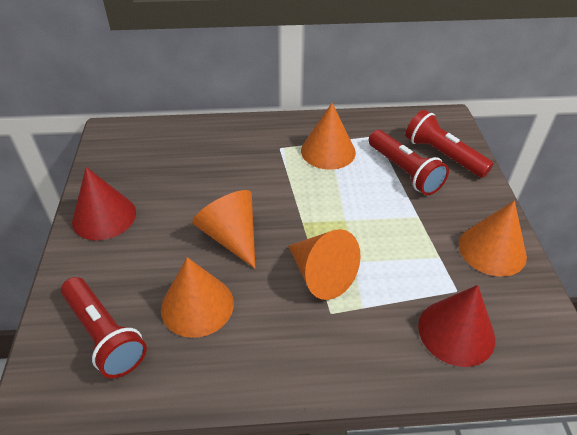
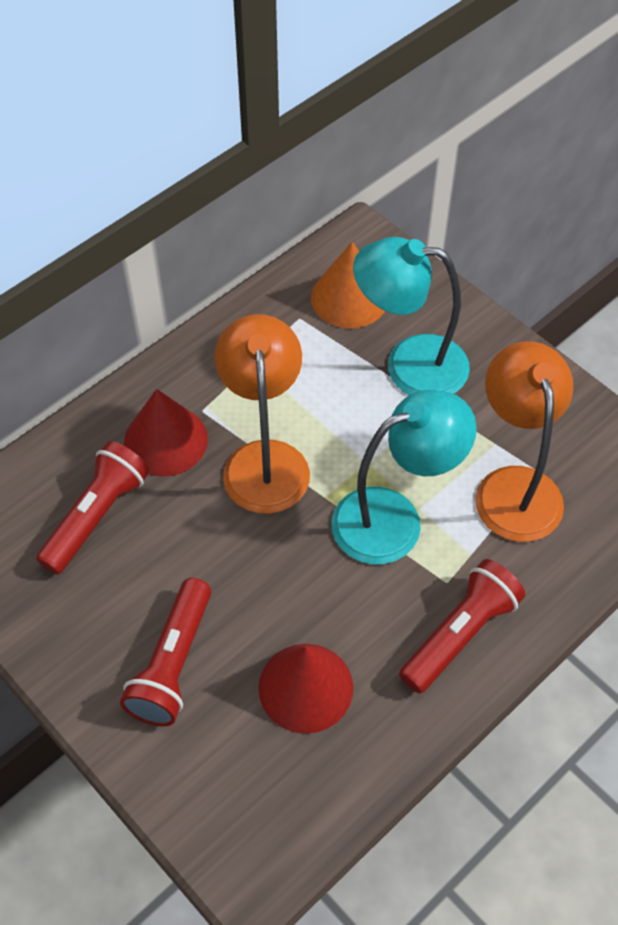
orange cone: 5 -> 1
orange lamp: 0 -> 2
turquoise lamp: 0 -> 2

